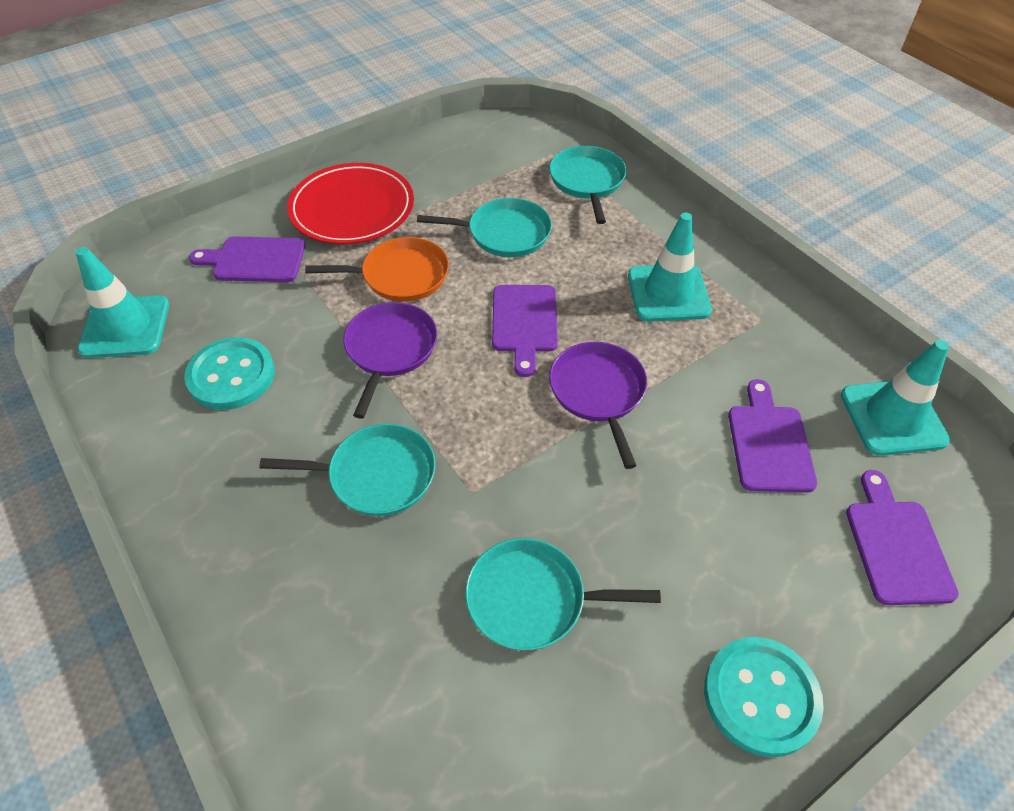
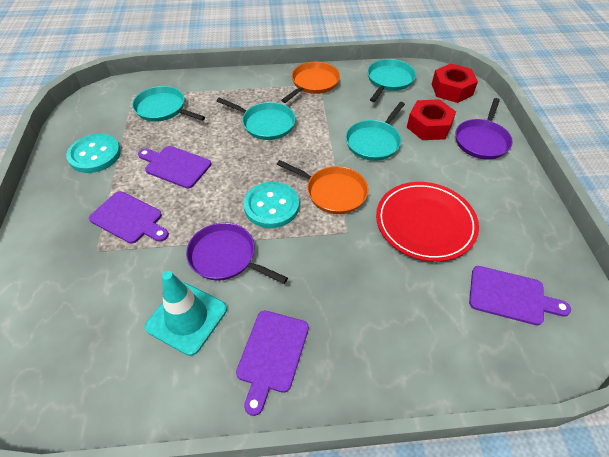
orange pan: 1 -> 2
red nut: 0 -> 2
turquoise traffic cone: 3 -> 1

